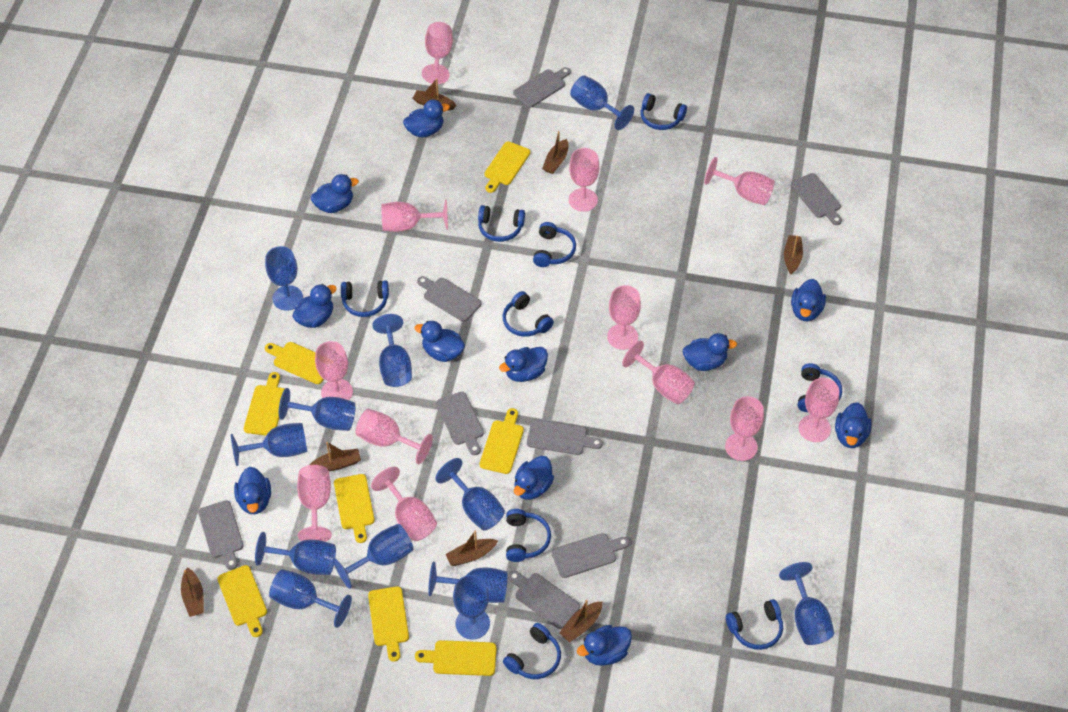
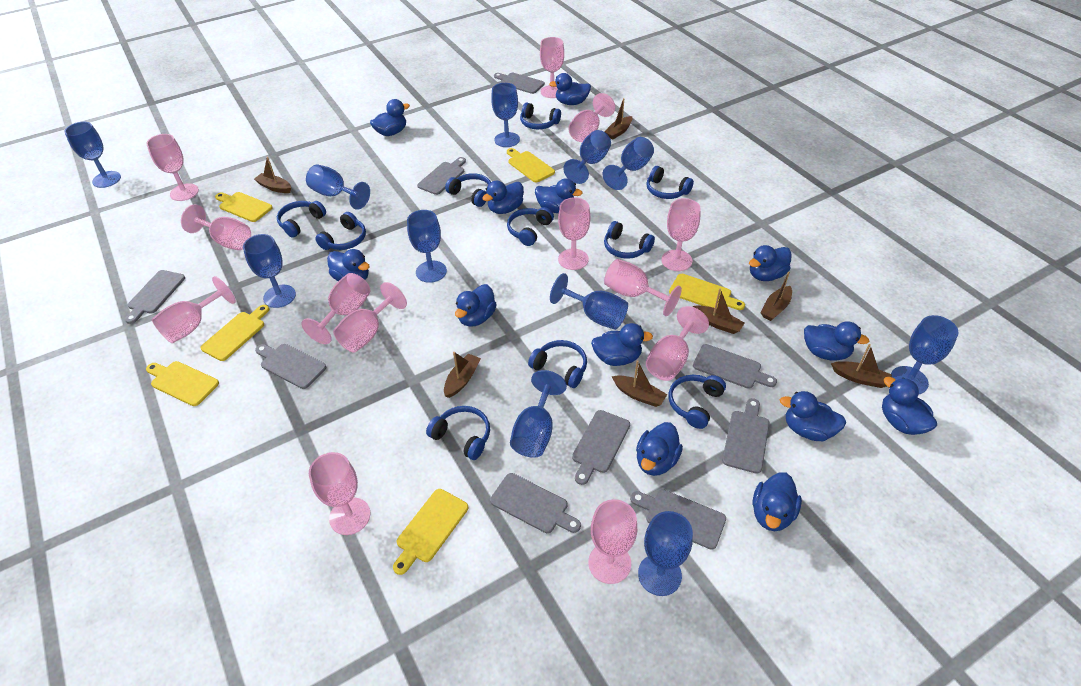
blue duck: 11 -> 13
blue goblet: 12 -> 11
blue headphones: 9 -> 10
grey cutting board: 8 -> 9
pink goblet: 12 -> 13
yellow cutting board: 8 -> 6

